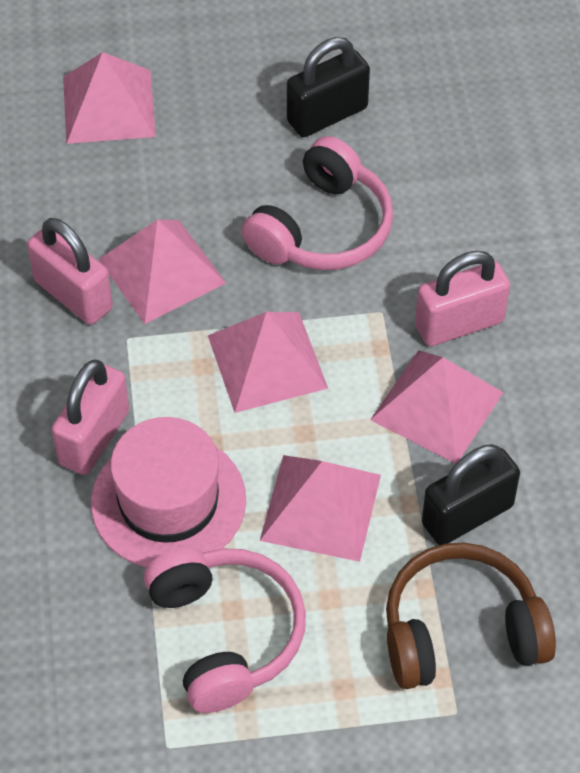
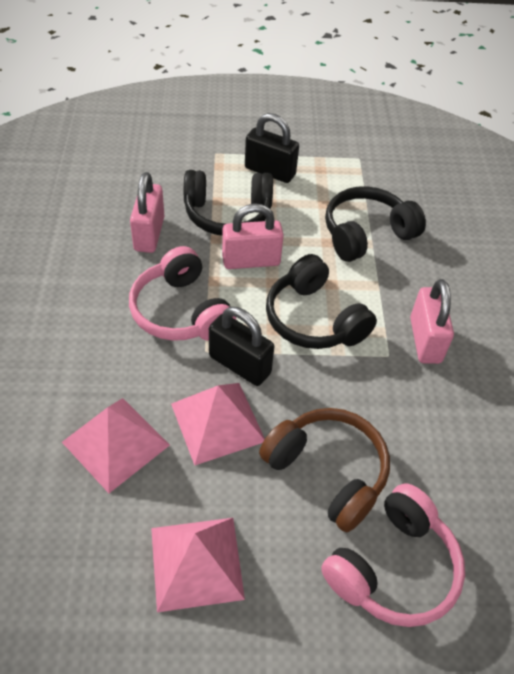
black headphones: 0 -> 3
pink hat: 1 -> 0
pink pyramid: 5 -> 3

